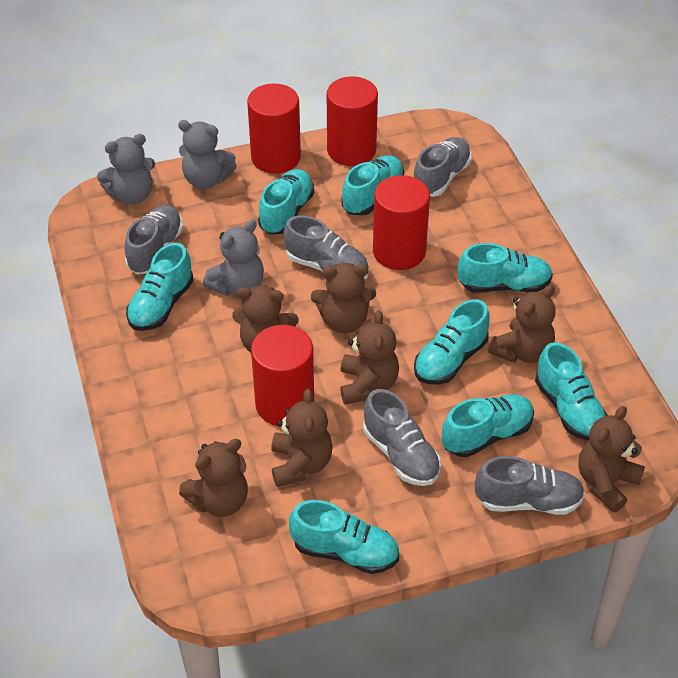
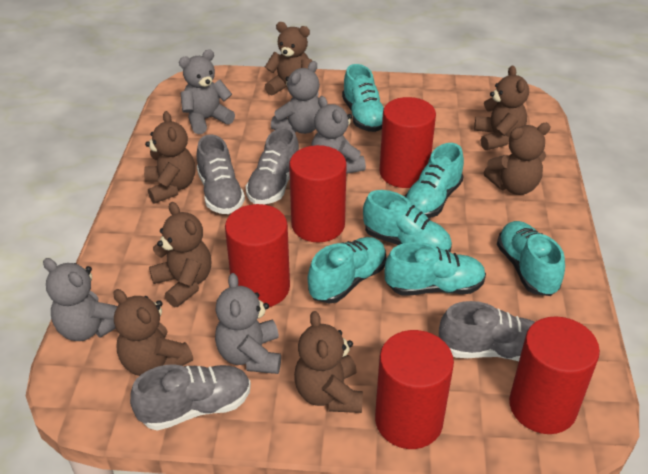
grey shoe: 5 -> 4
grey teddy bear: 3 -> 5
red cylinder: 4 -> 5
turquoise shoe: 8 -> 6

